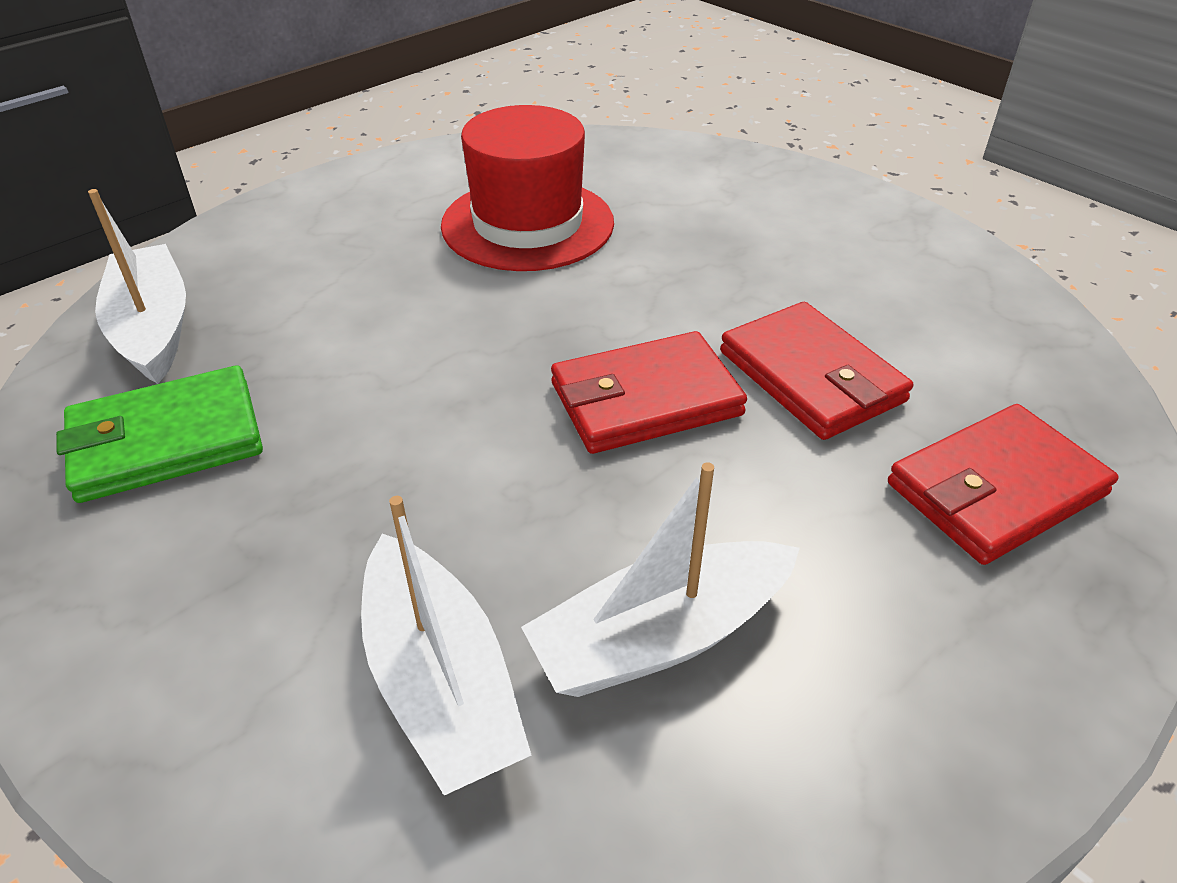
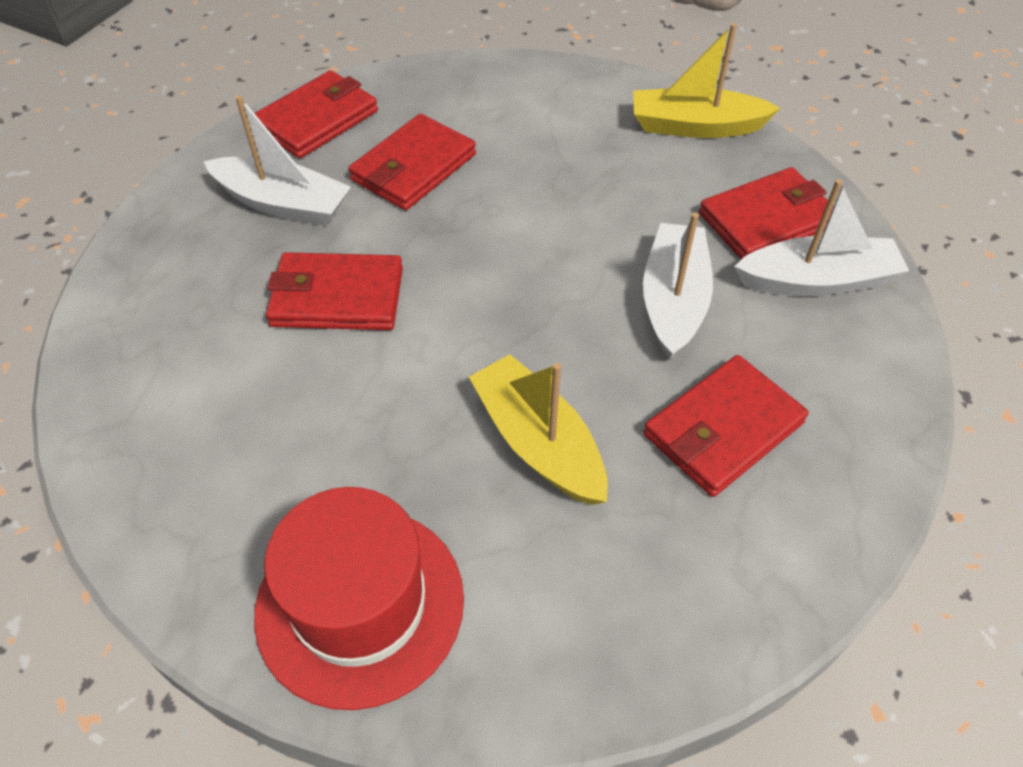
green wallet: 1 -> 0
red wallet: 3 -> 5
yellow boat: 0 -> 2

